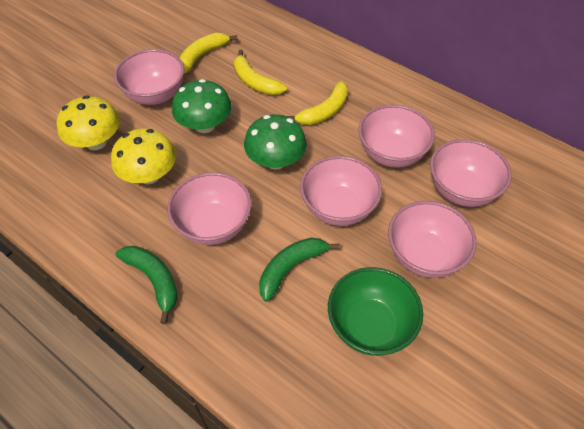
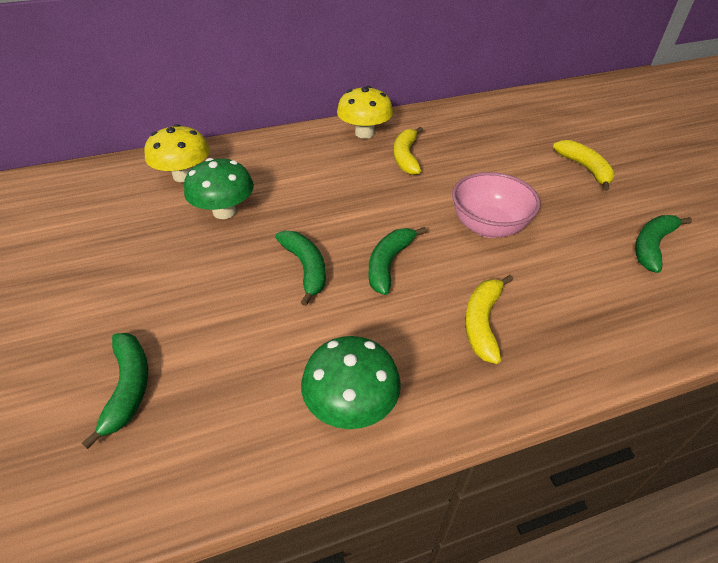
green banana: 2 -> 4
green bowl: 1 -> 0
pink bowl: 6 -> 1

